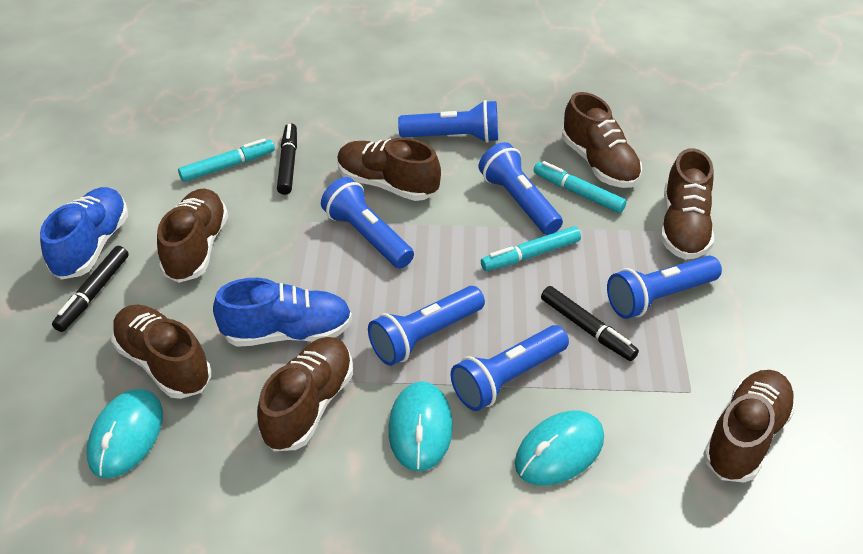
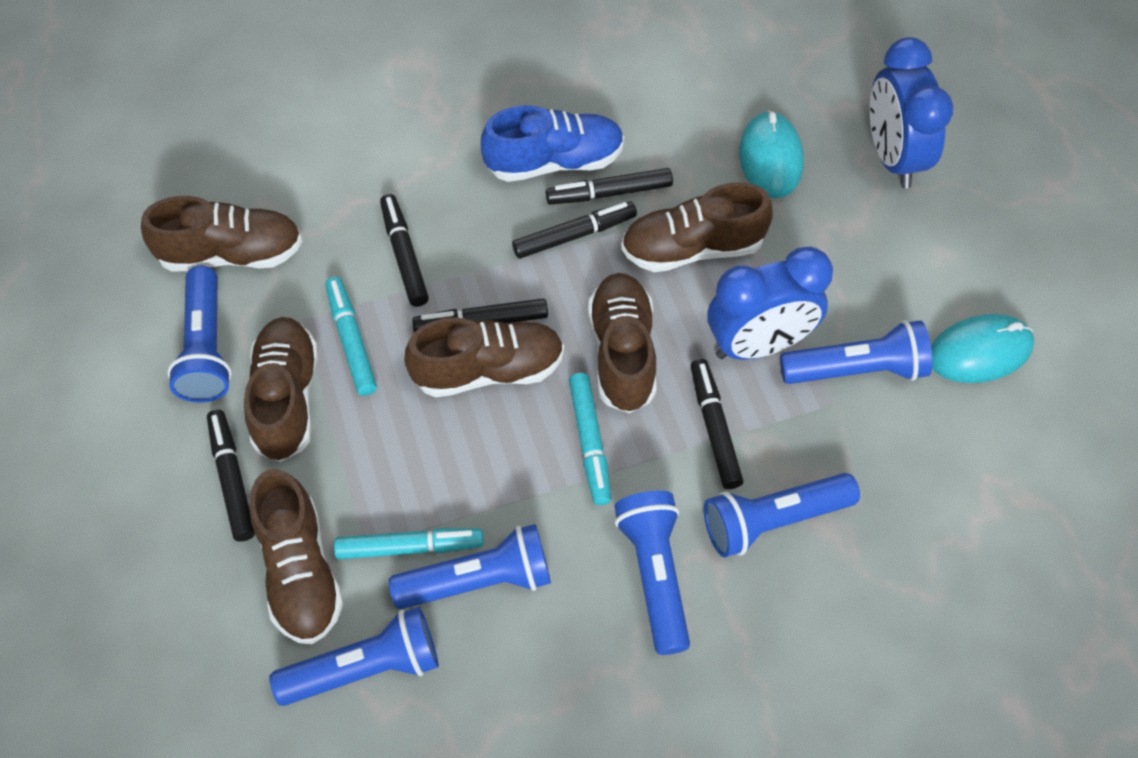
black marker: 3 -> 6
blue clock: 0 -> 2
blue shoe: 2 -> 1
brown shoe: 7 -> 6
turquoise mouse: 3 -> 2

